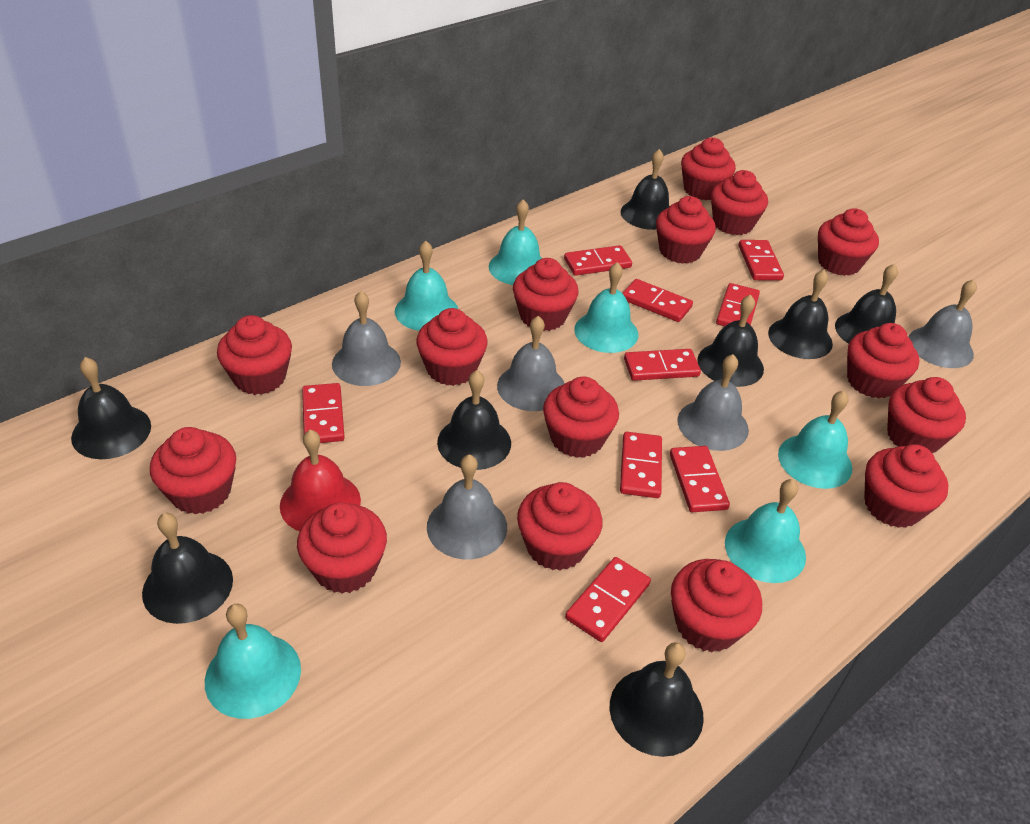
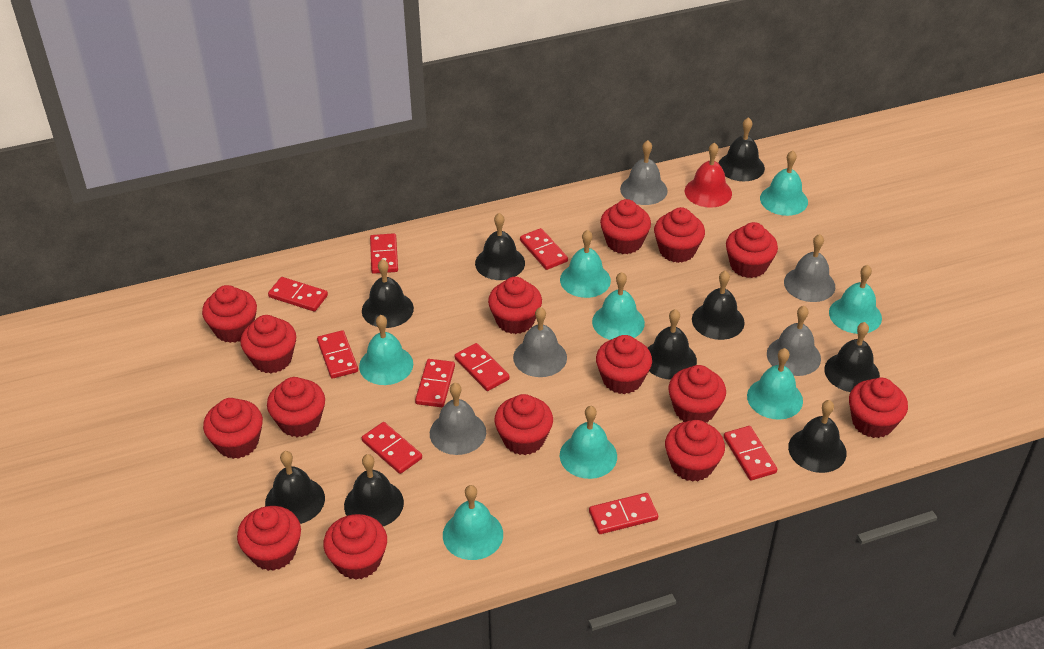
black bell: 8 -> 9
turquoise bell: 6 -> 8

